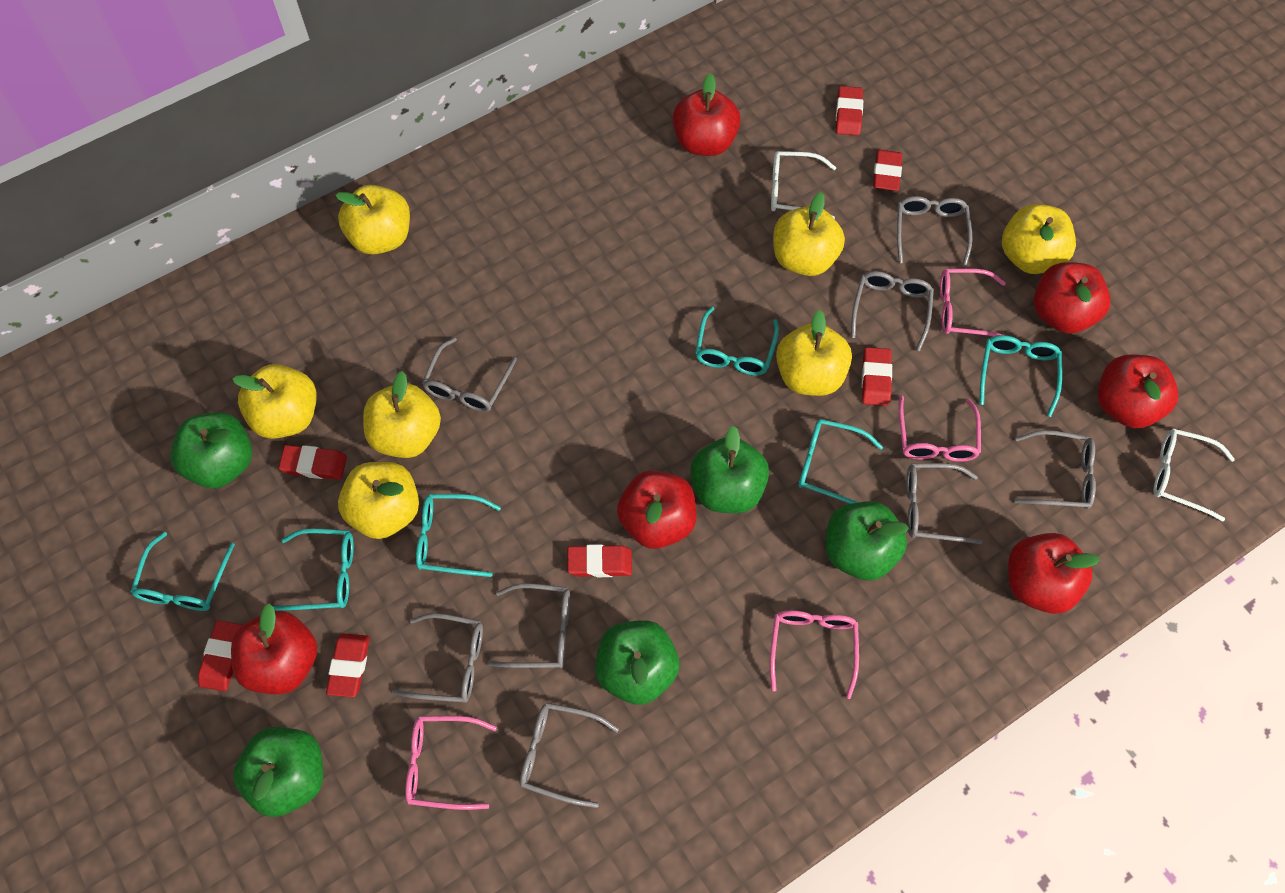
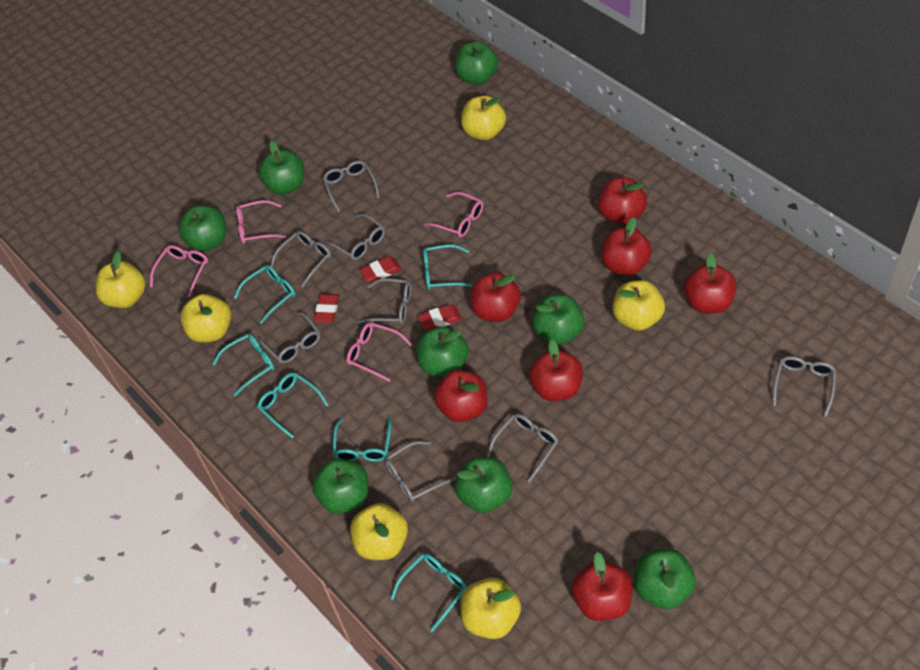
green apple: 5 -> 8
red apple: 6 -> 7
red eraser: 7 -> 3
white glasses: 2 -> 0
yellow apple: 7 -> 6

